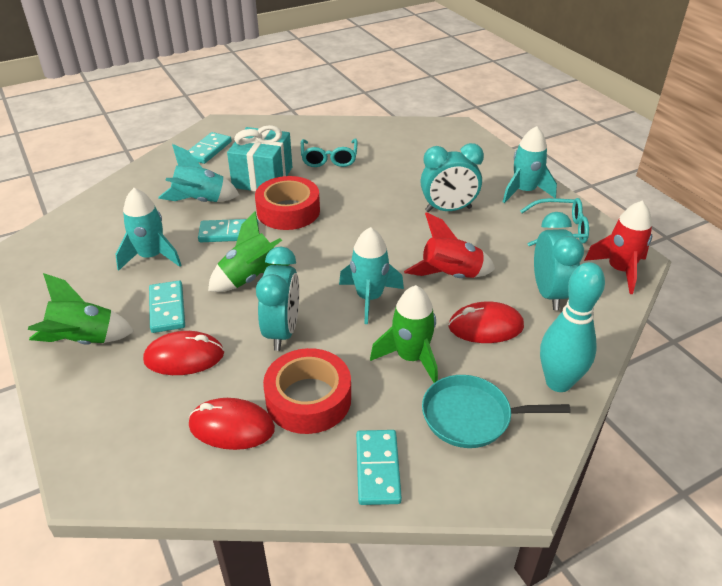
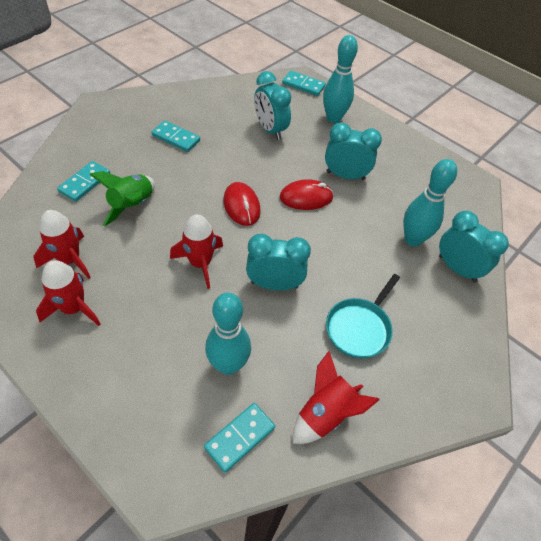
green rocket: 3 -> 1
red mouse: 3 -> 2
red rocket: 2 -> 4
red tape: 2 -> 0
turquoise bowling pin: 1 -> 3
turquoise clock: 3 -> 4
turquoise gift: 1 -> 0
turquoise glasses: 2 -> 0
turquoise rocket: 4 -> 0

